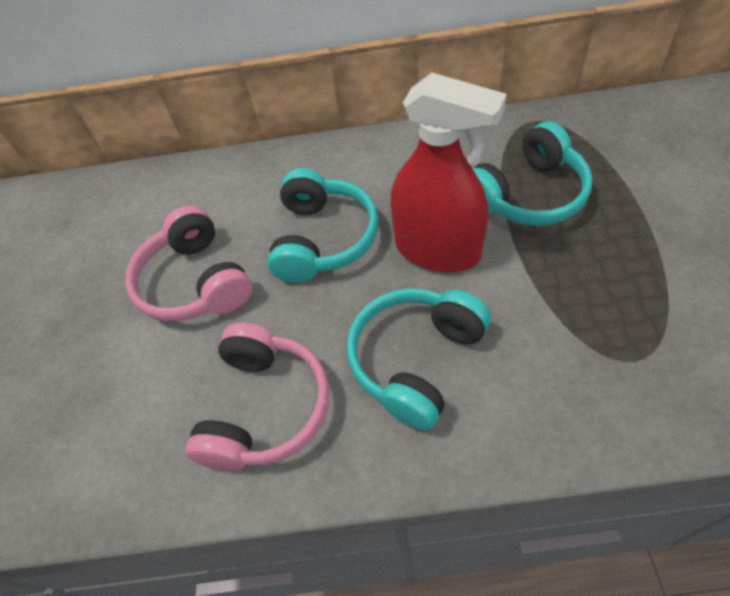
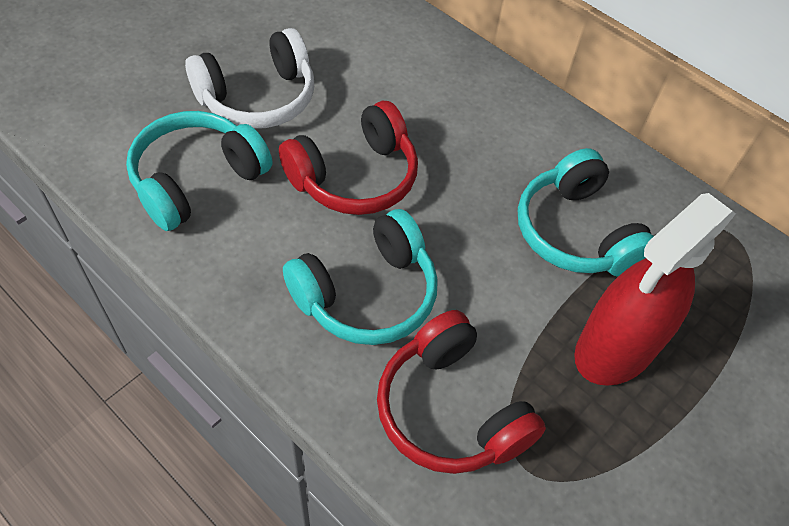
pink headphones: 2 -> 0
red headphones: 0 -> 2
white headphones: 0 -> 1

